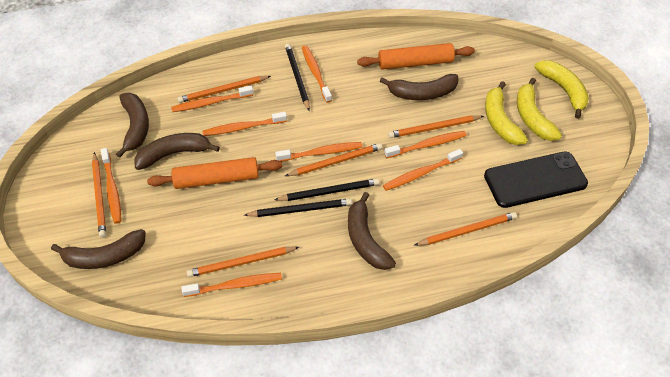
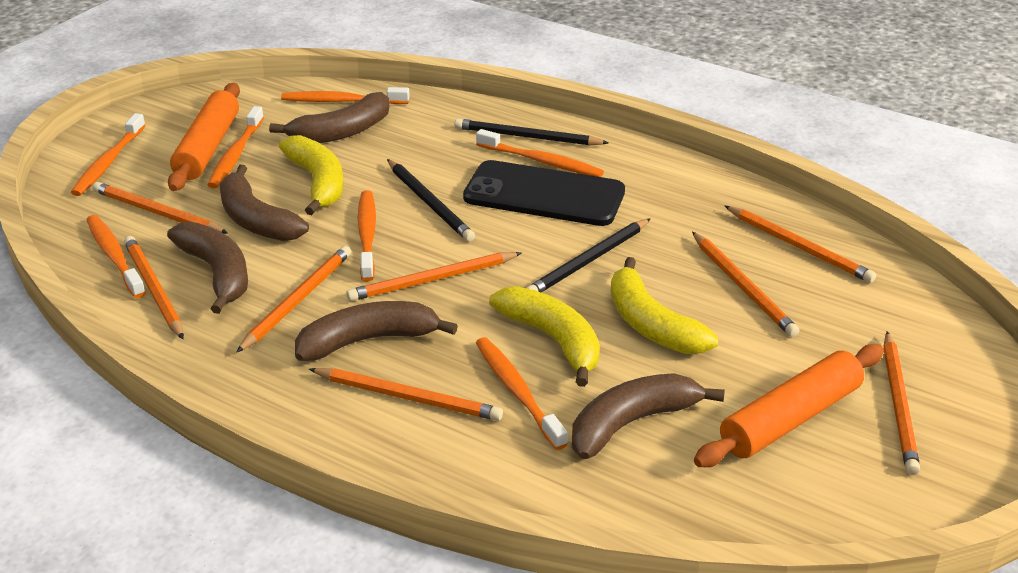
orange pencil: 6 -> 8
orange toothbrush: 8 -> 7

